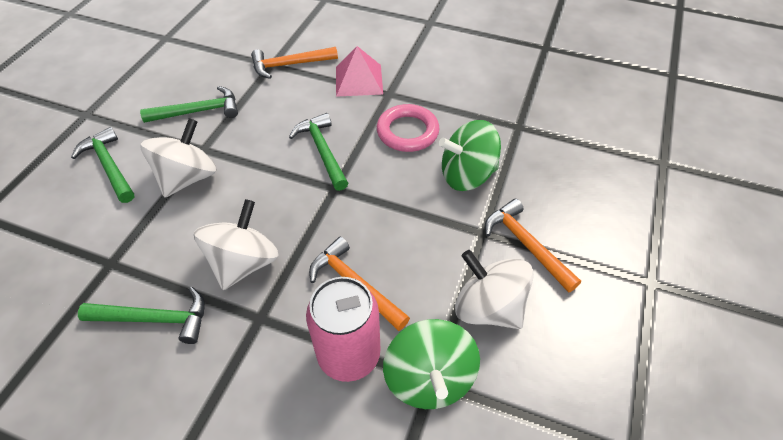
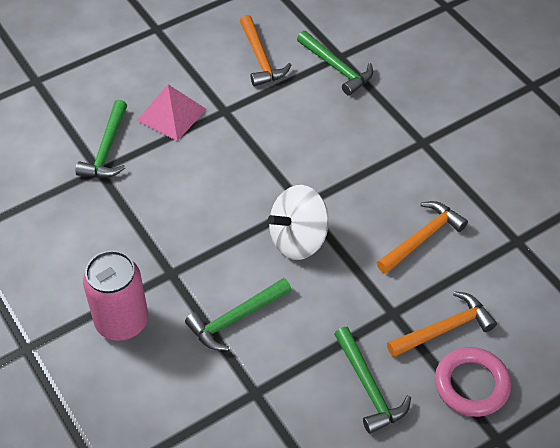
green spinning top: 2 -> 0
white spinning top: 3 -> 1

